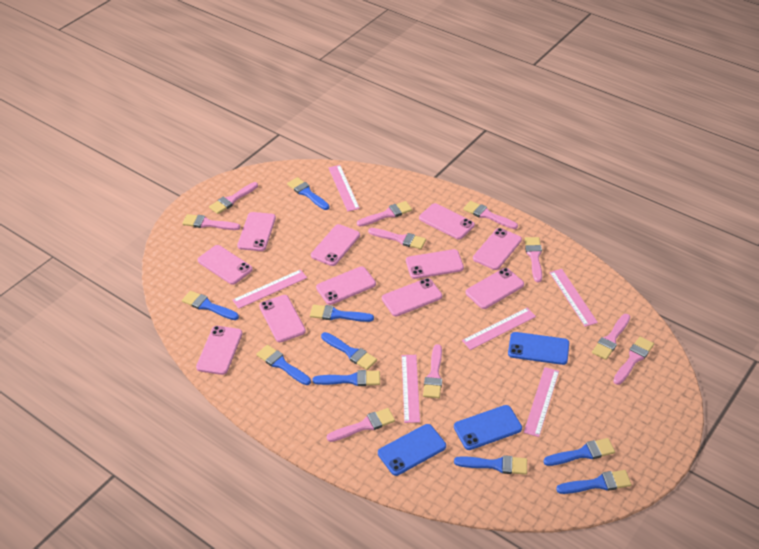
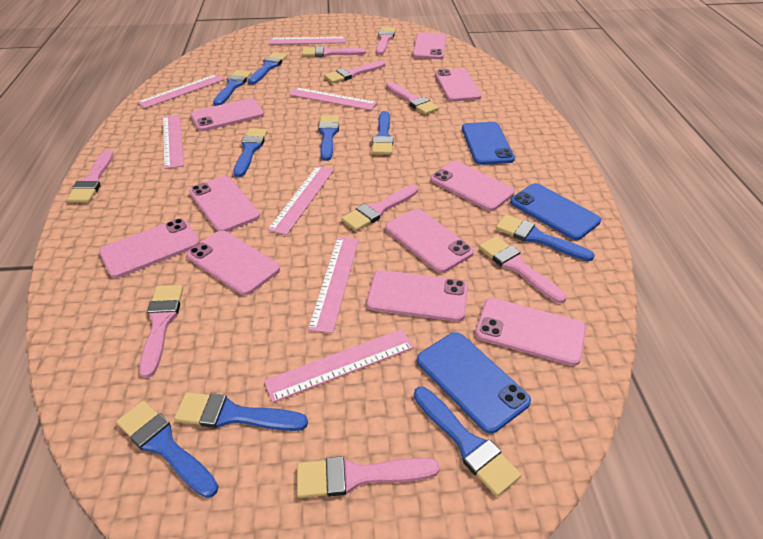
pink brush: 10 -> 9
pink phone: 11 -> 10
pink ruler: 6 -> 7

